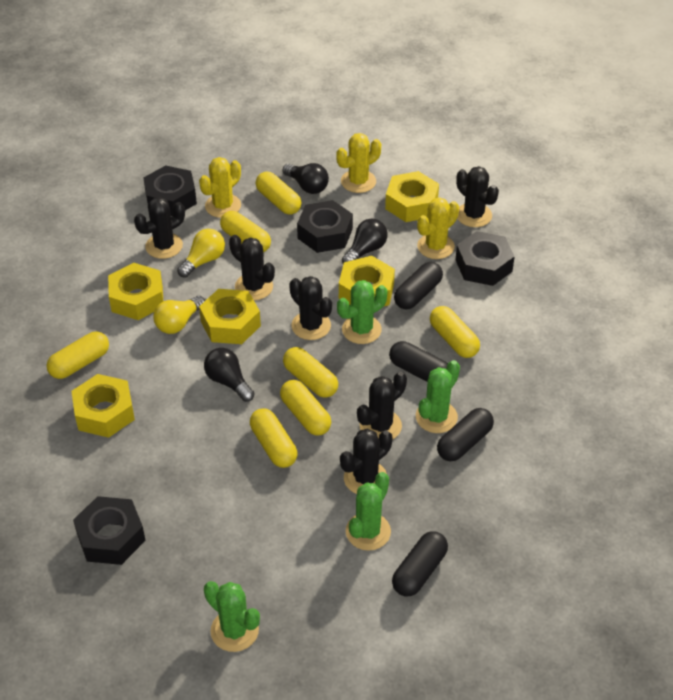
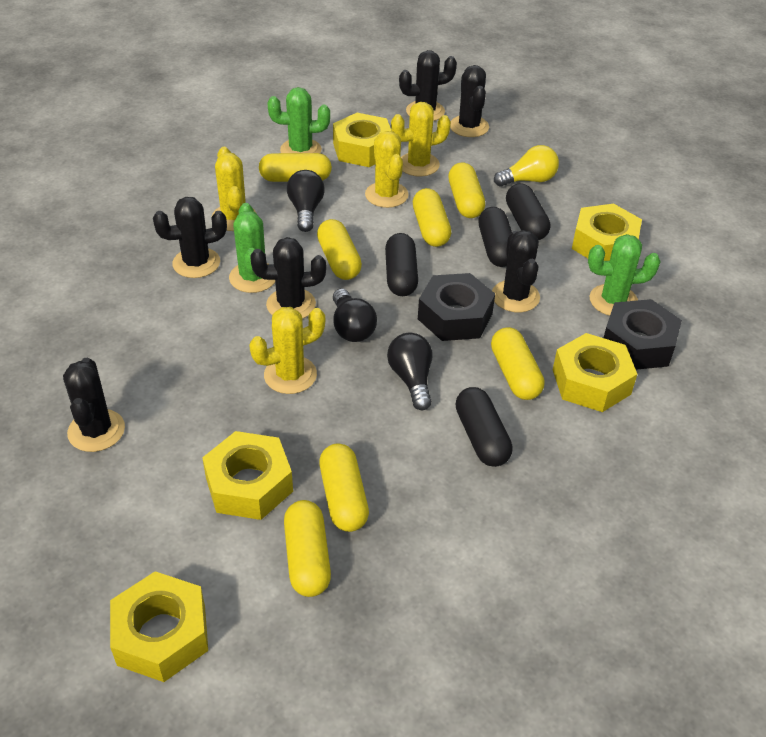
black nut: 4 -> 2
green cactus: 4 -> 3
yellow cactus: 3 -> 4
yellow light bulb: 2 -> 1

